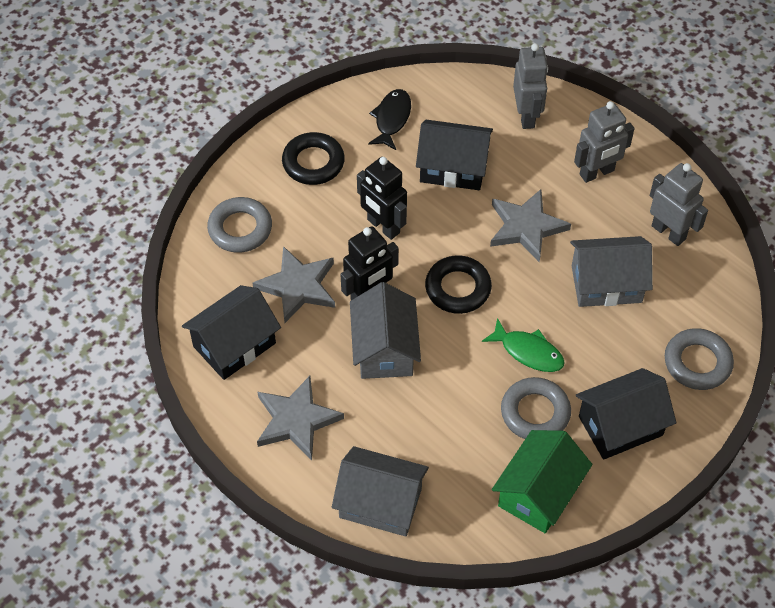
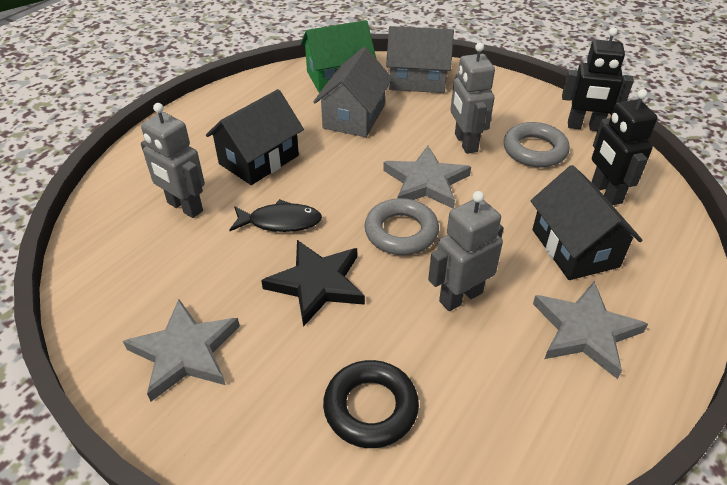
black house: 3 -> 2
black ring: 2 -> 1
black star: 0 -> 1
green fish: 1 -> 0
grey house: 3 -> 2
grey ring: 3 -> 2

